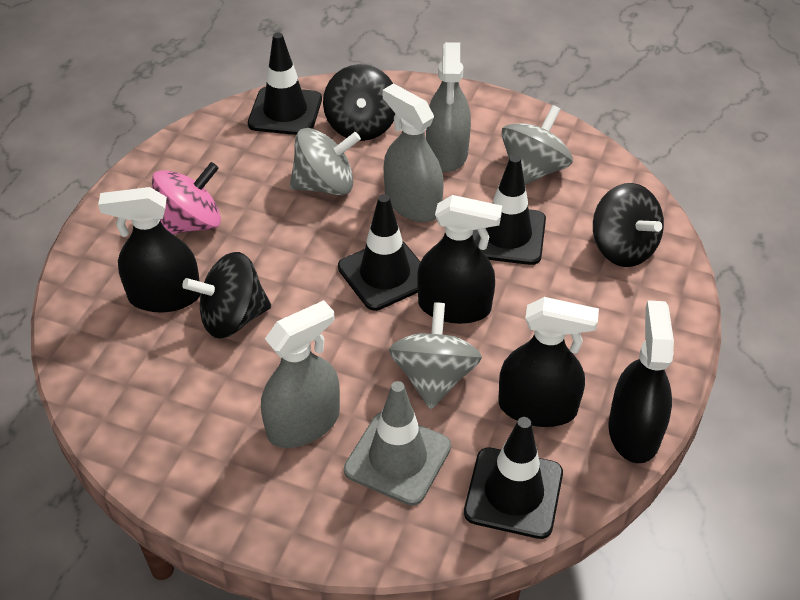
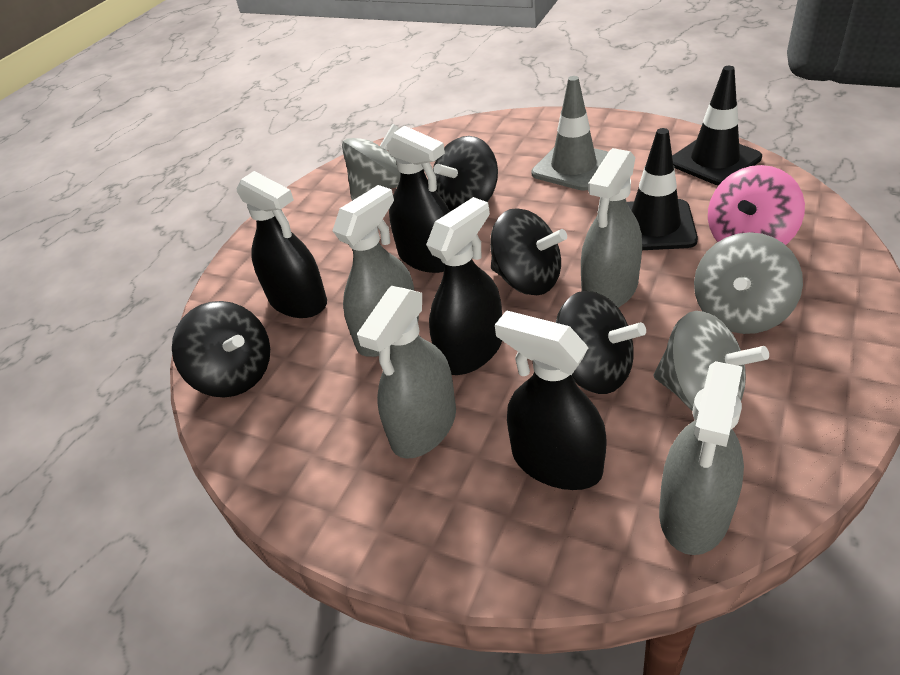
black spinning top: 3 -> 4
black traffic cone: 4 -> 2
grey spray bottle: 3 -> 4

